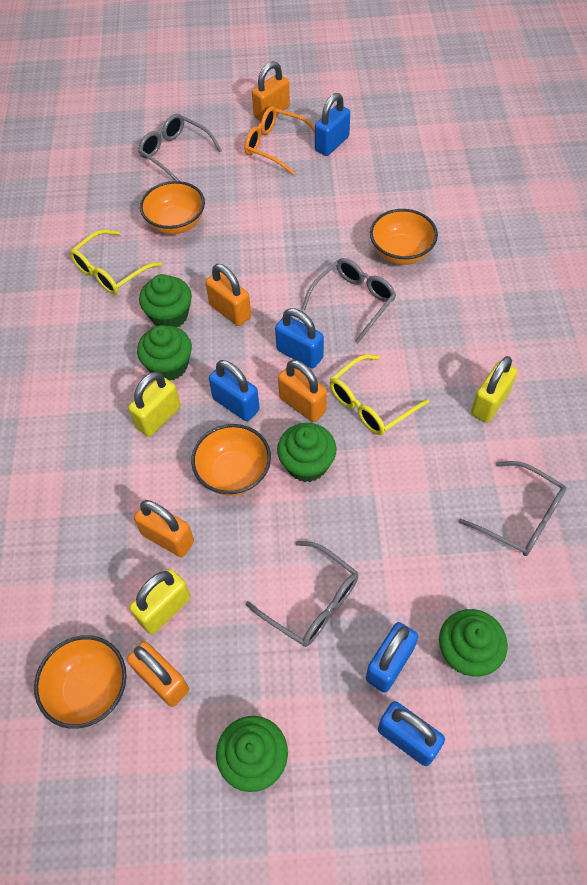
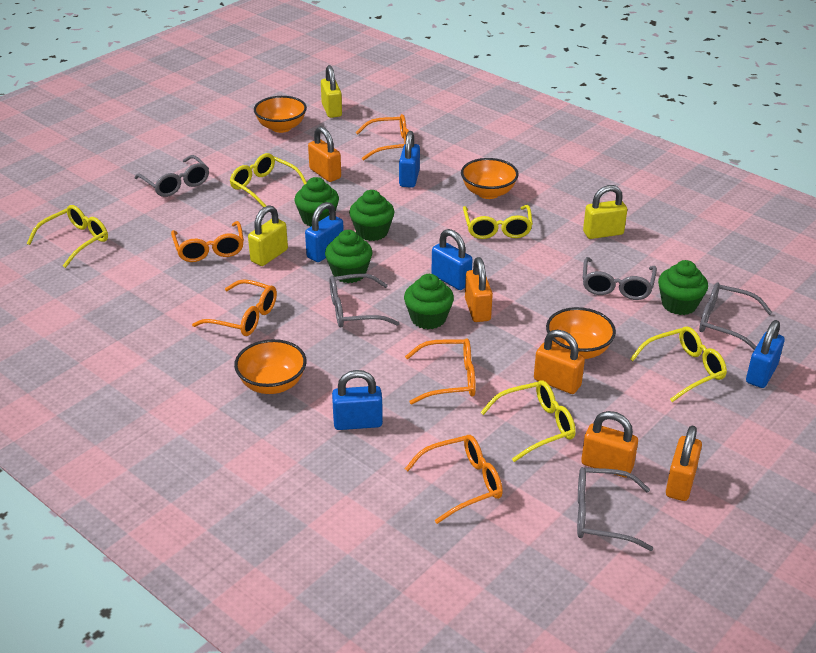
grey glasses: 4 -> 5
orange glasses: 1 -> 5
yellow glasses: 2 -> 5

